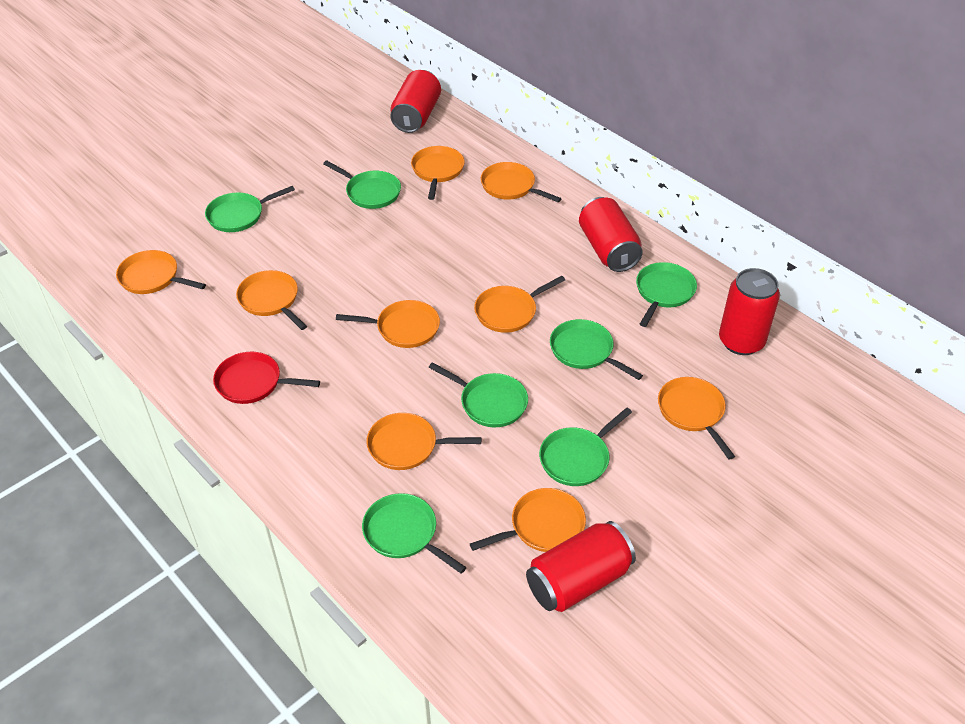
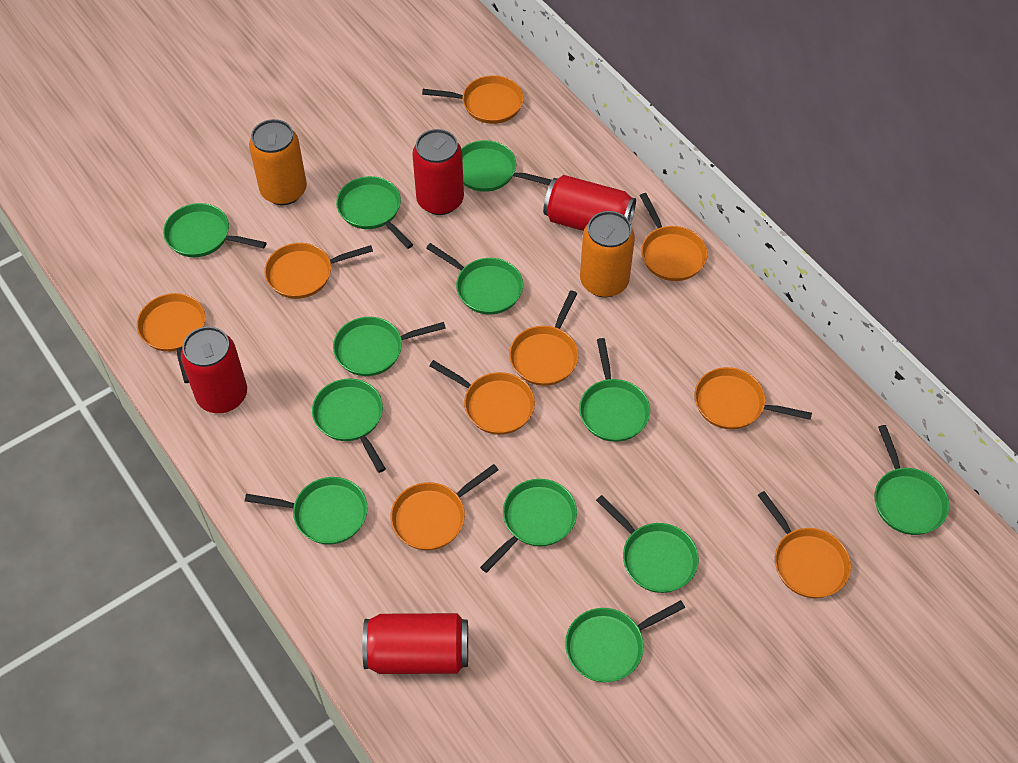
green pan: 7 -> 12
orange can: 0 -> 2
red pan: 1 -> 0

